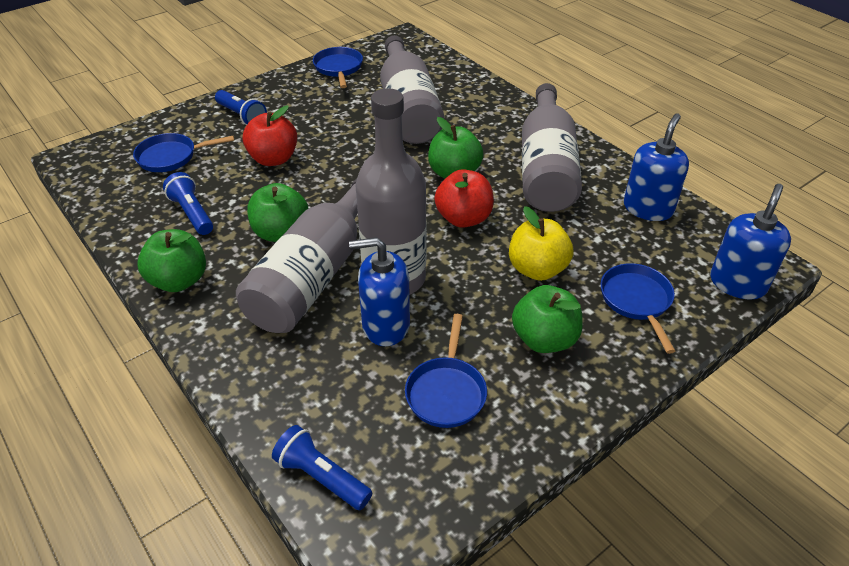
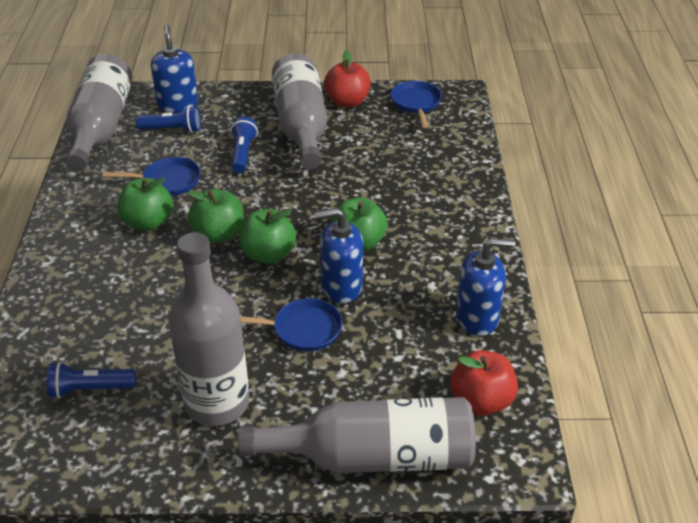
blue pan: 4 -> 3
yellow apple: 1 -> 0

